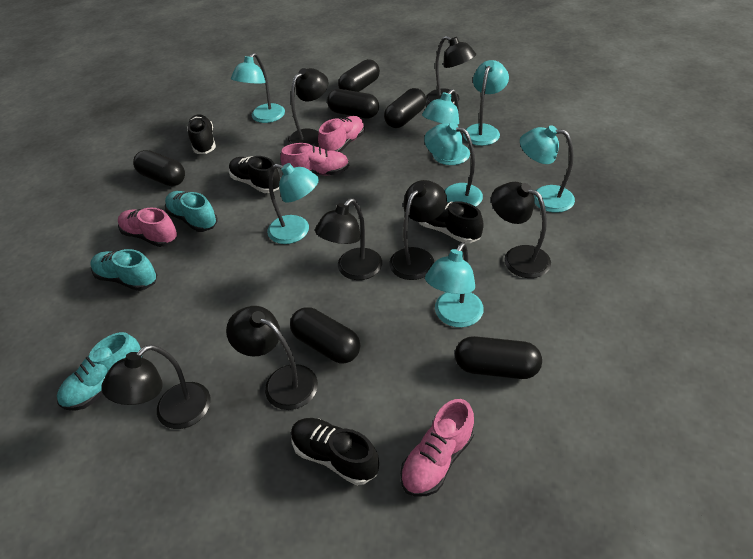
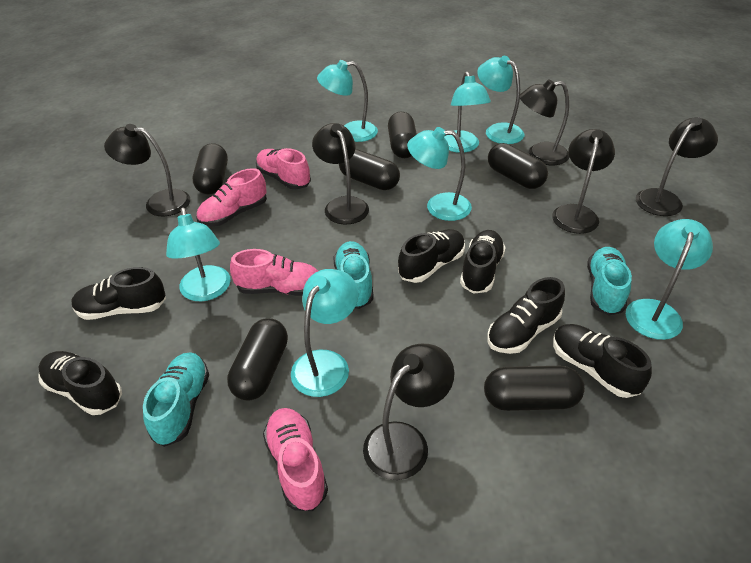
black lamp: 7 -> 6
black shoe: 4 -> 6

